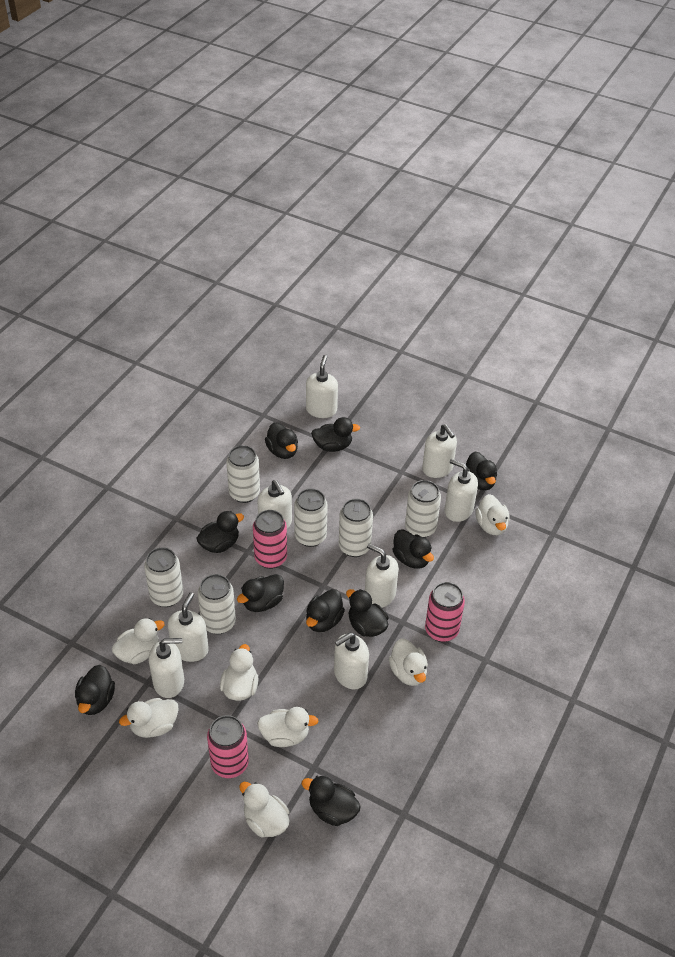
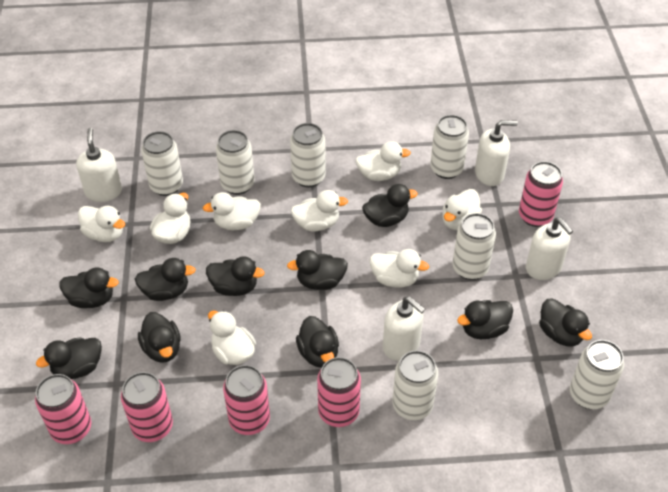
pink can: 3 -> 5
white can: 6 -> 7
white duck: 7 -> 8
white soap dispenser: 8 -> 4

